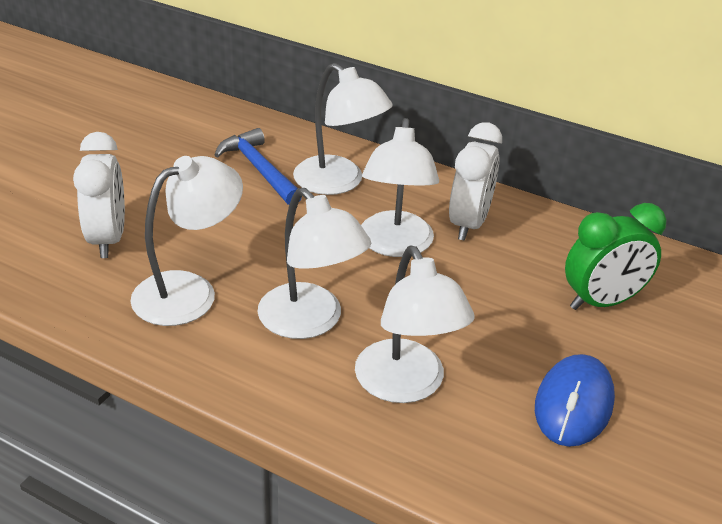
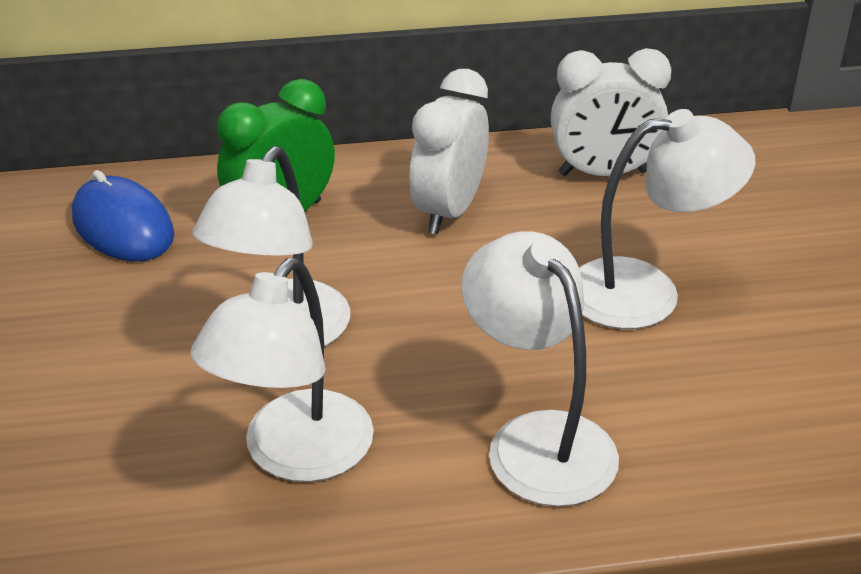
blue hammer: 1 -> 0
white lamp: 5 -> 4

